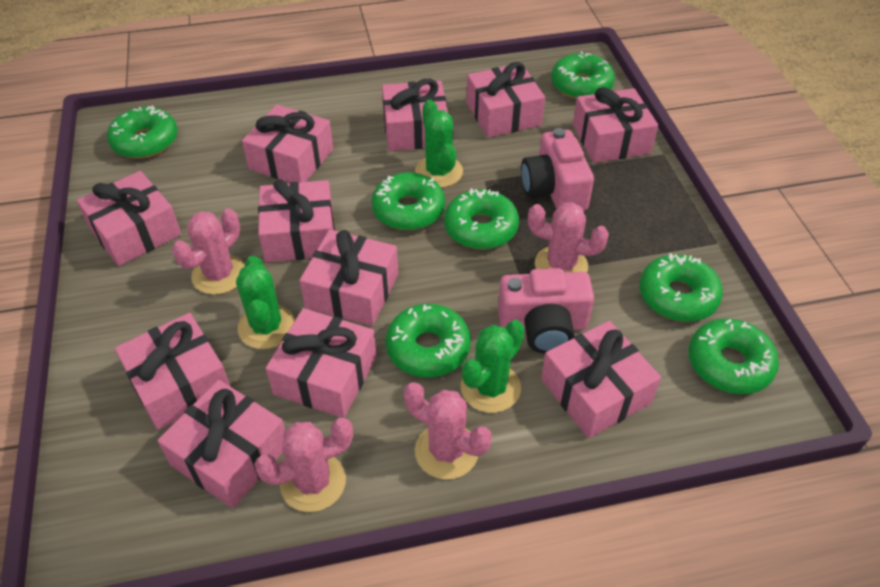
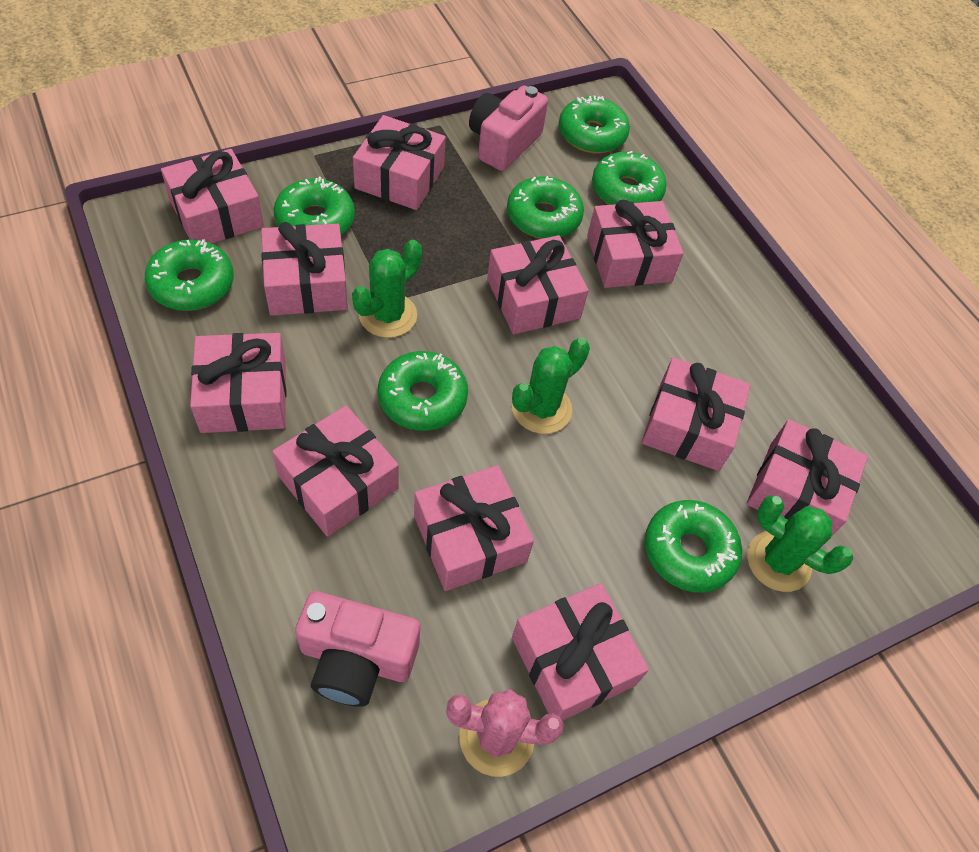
pink cactus: 4 -> 1

